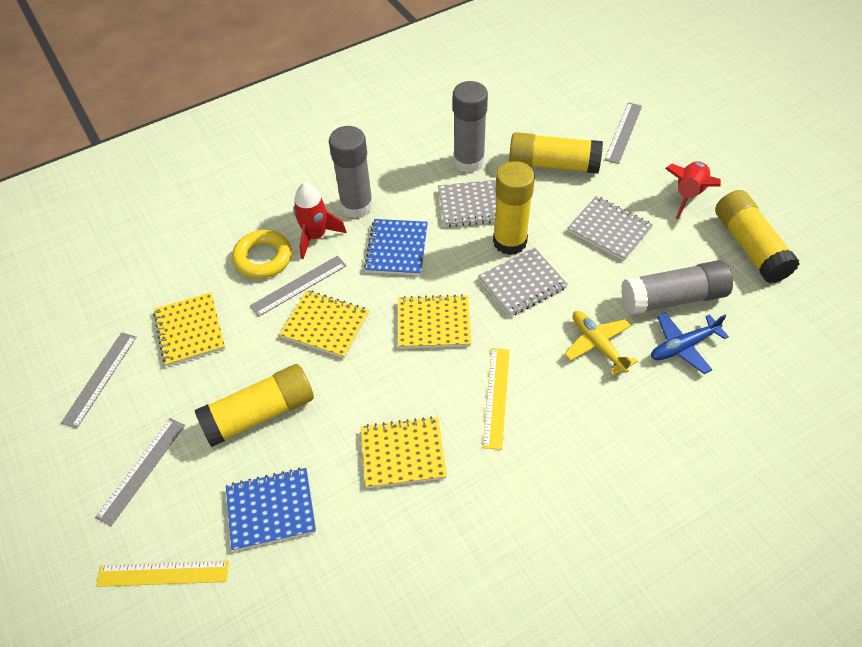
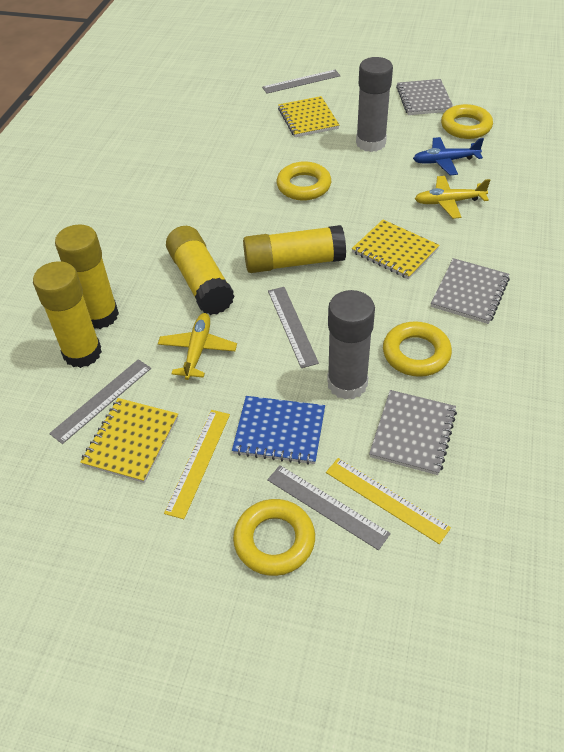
blue notebook: 2 -> 1
grey glue stick: 3 -> 2
red rocket: 2 -> 0
yellow notebook: 4 -> 3
yellow plane: 1 -> 2
yellow ring: 1 -> 4

